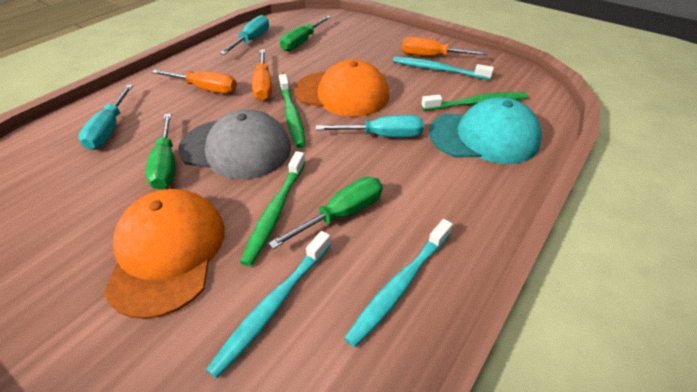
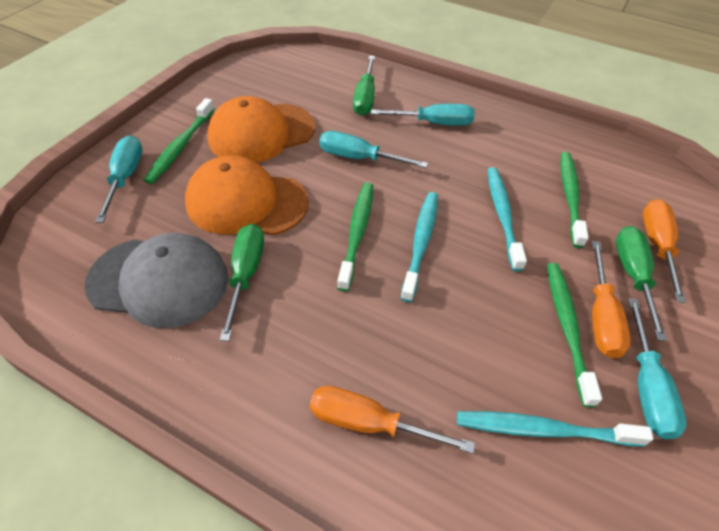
green toothbrush: 3 -> 4
turquoise cap: 1 -> 0
turquoise screwdriver: 3 -> 4

